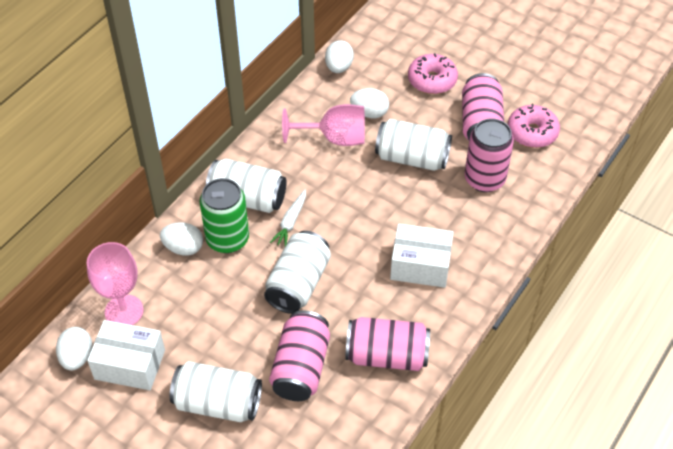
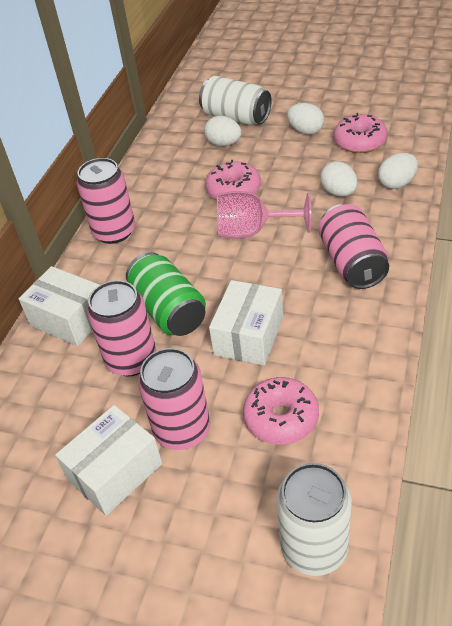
pink donut: 2 -> 3
pink goblet: 2 -> 1
white box: 2 -> 3
white can: 4 -> 2
white carrot: 1 -> 0

